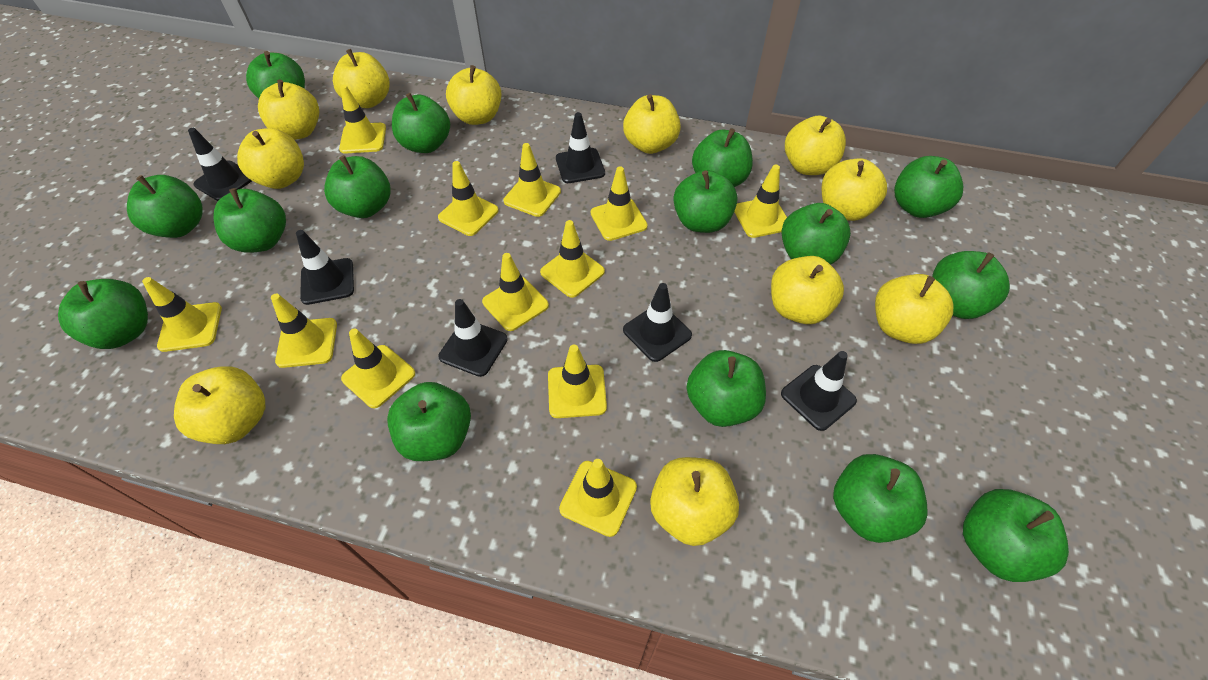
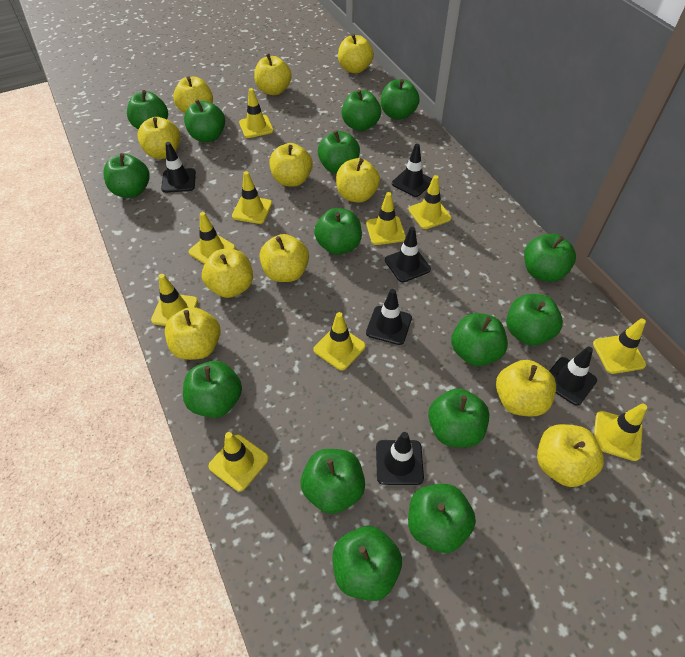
yellow traffic cone: 12 -> 10

